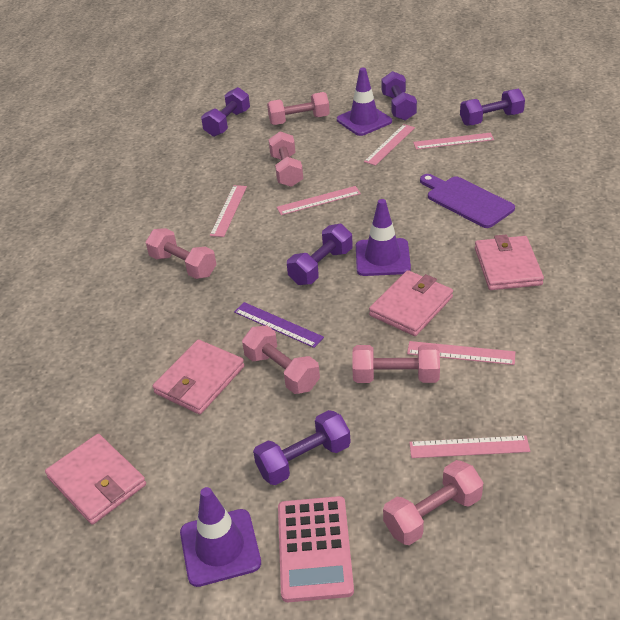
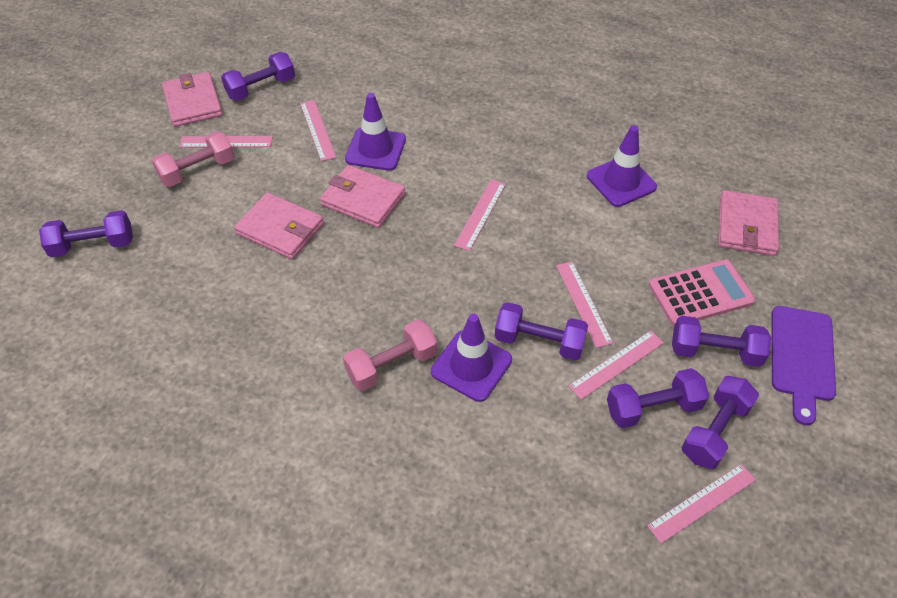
pink dumbbell: 6 -> 2
purple dumbbell: 5 -> 6
purple ruler: 1 -> 0

